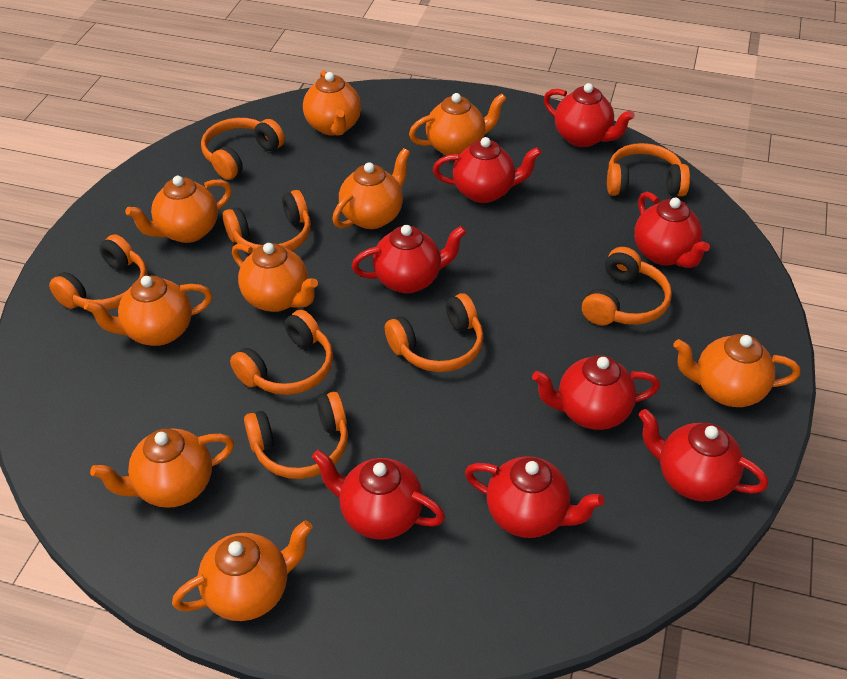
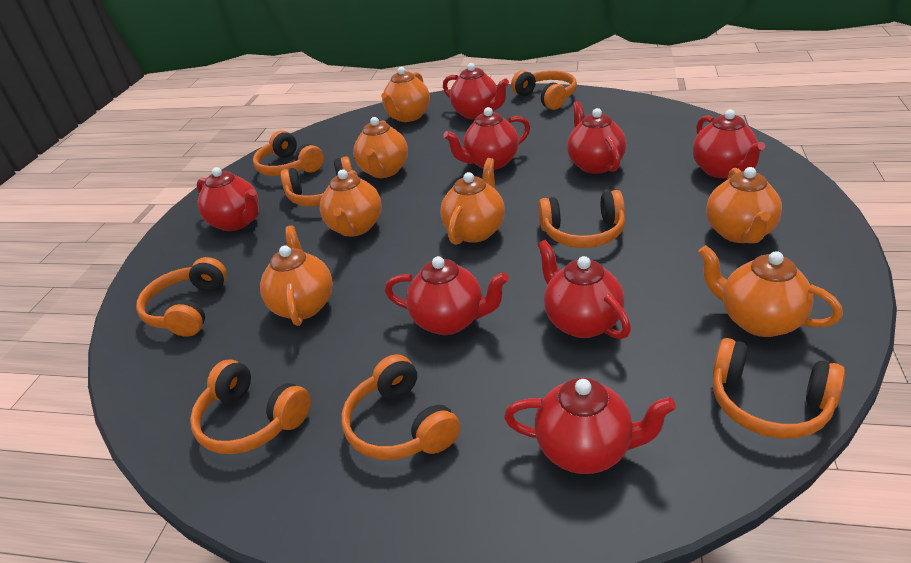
orange teapot: 9 -> 7

